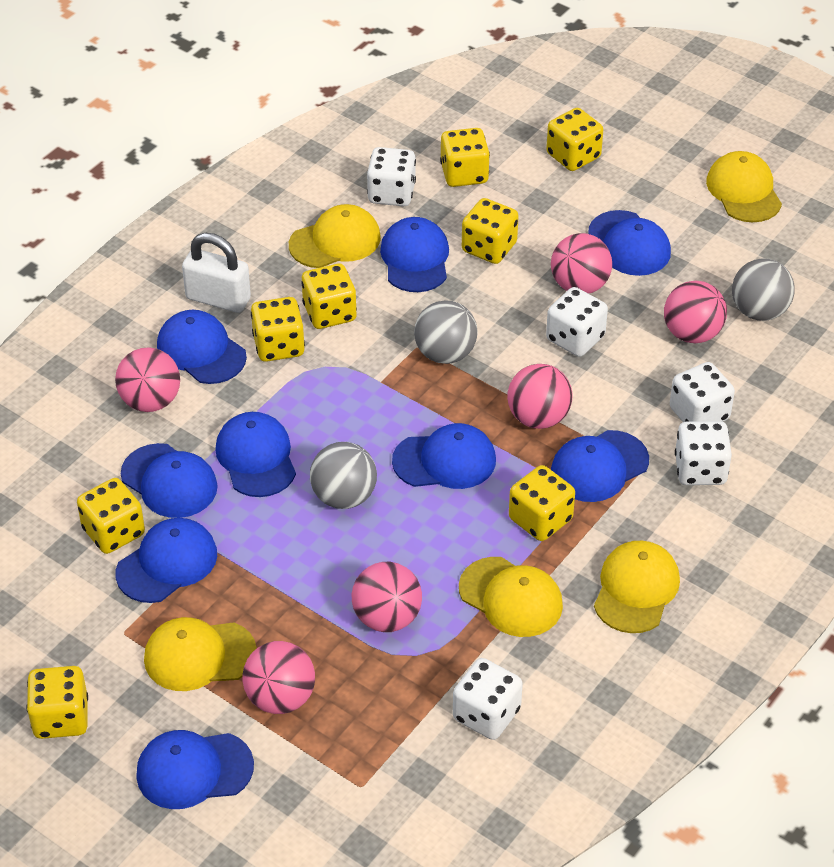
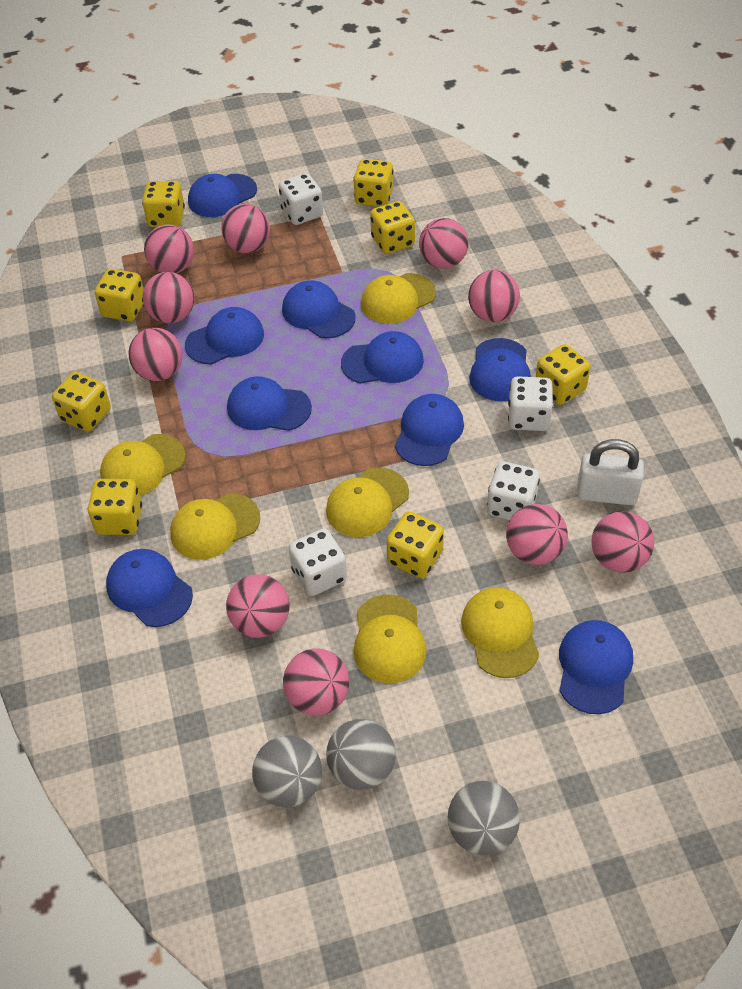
pink ball: 6 -> 10
white dice: 5 -> 4
yellow cap: 5 -> 6

